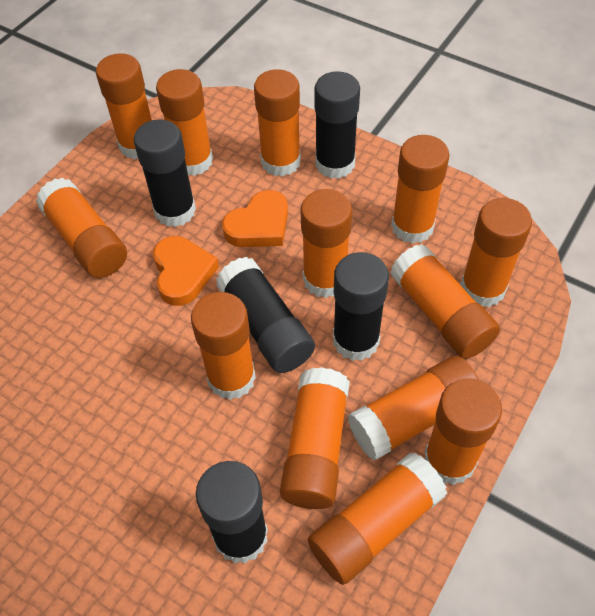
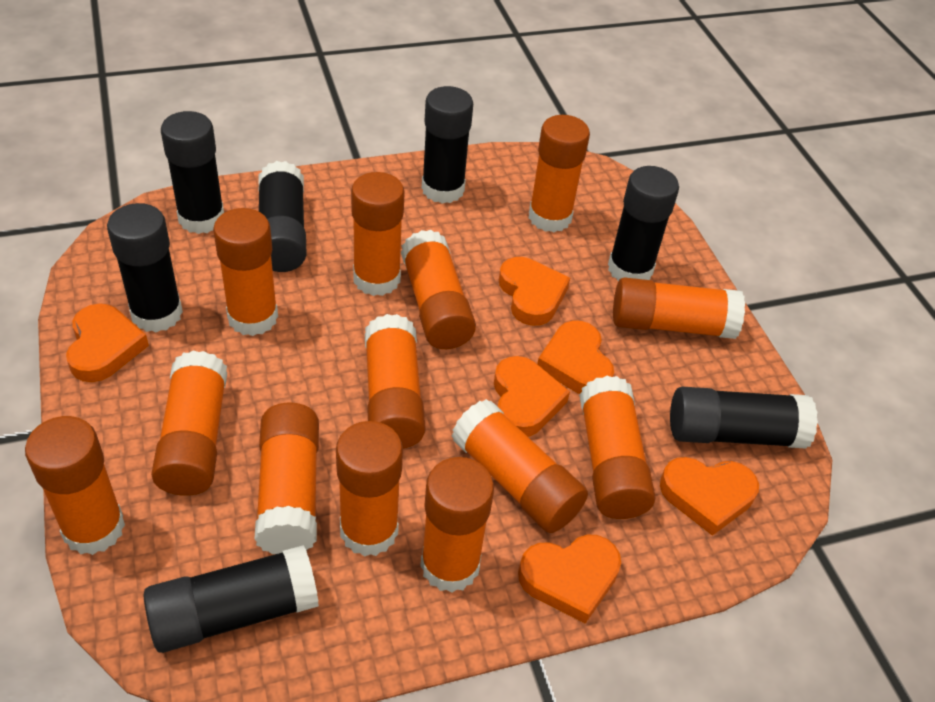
black glue stick: 5 -> 7
orange heart: 2 -> 6

